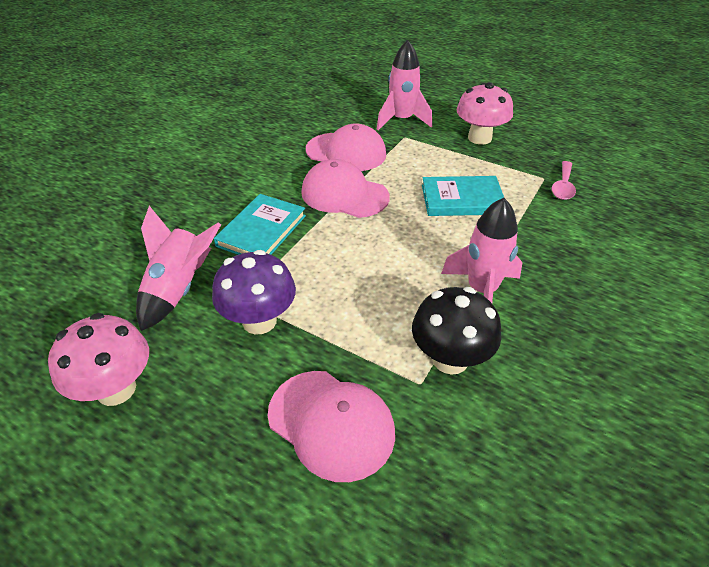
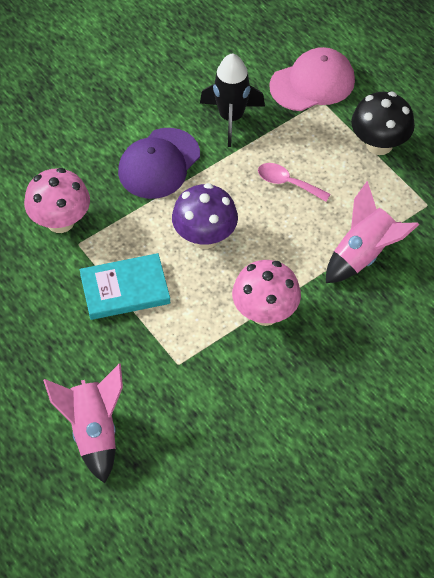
black rocket: 0 -> 1
pink cap: 3 -> 1
pink rocket: 3 -> 2
purple cap: 0 -> 1
turquoise book: 2 -> 1

